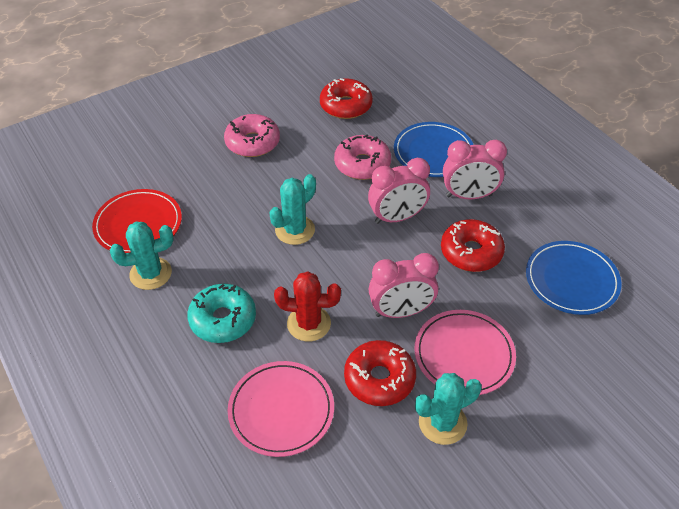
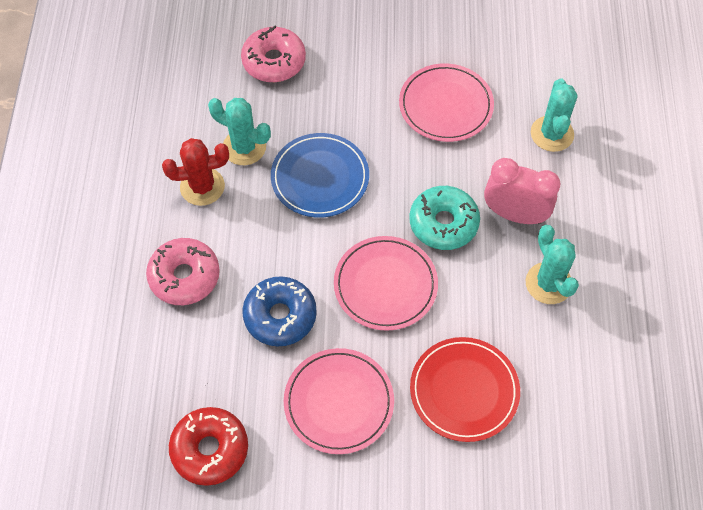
blue donut: 0 -> 1
blue plate: 2 -> 1
pink clock: 3 -> 1
pink plate: 2 -> 3
red donut: 3 -> 1

